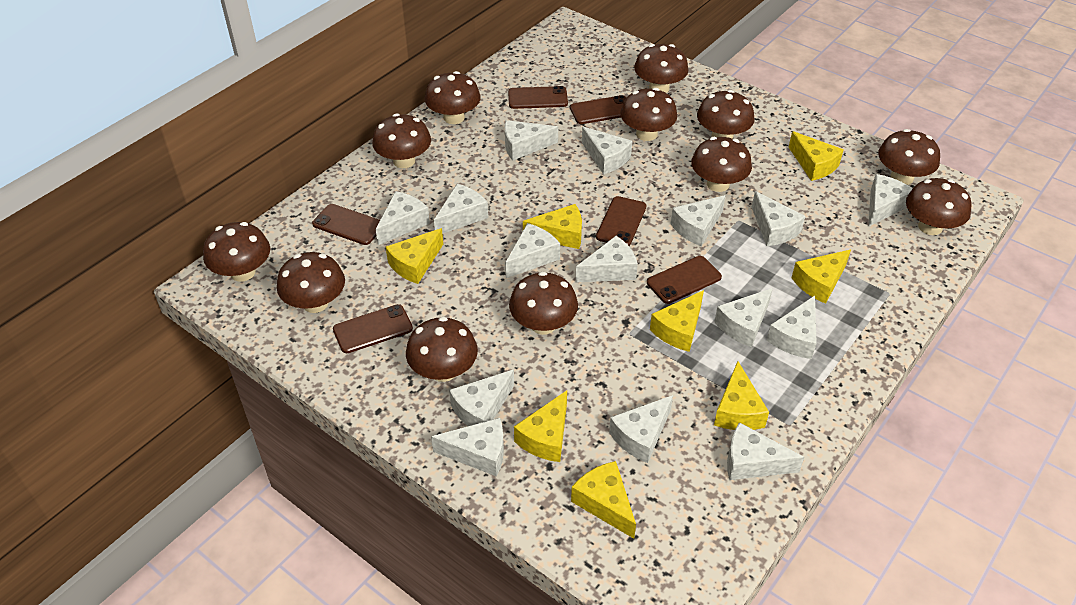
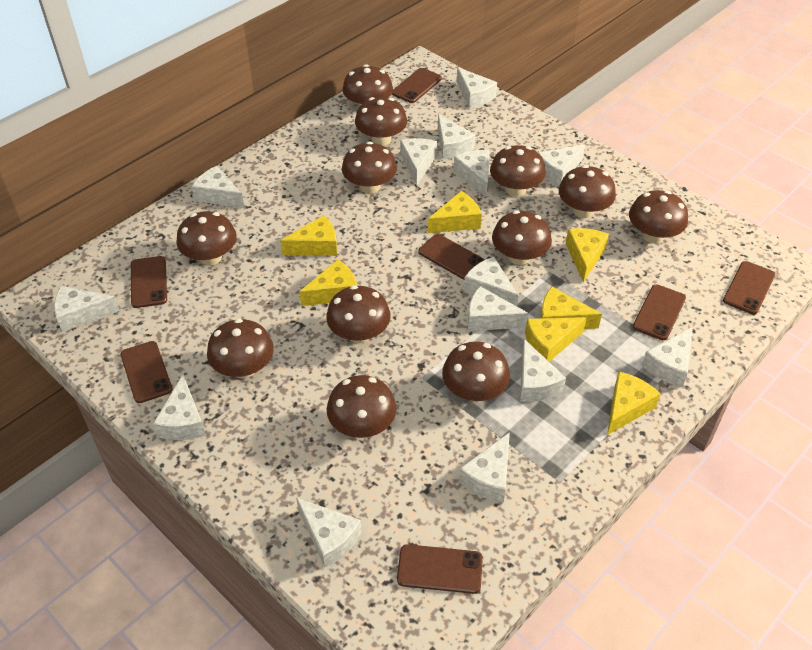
brown phone: 6 -> 7
white cheese: 15 -> 14
yellow cheese: 8 -> 7

